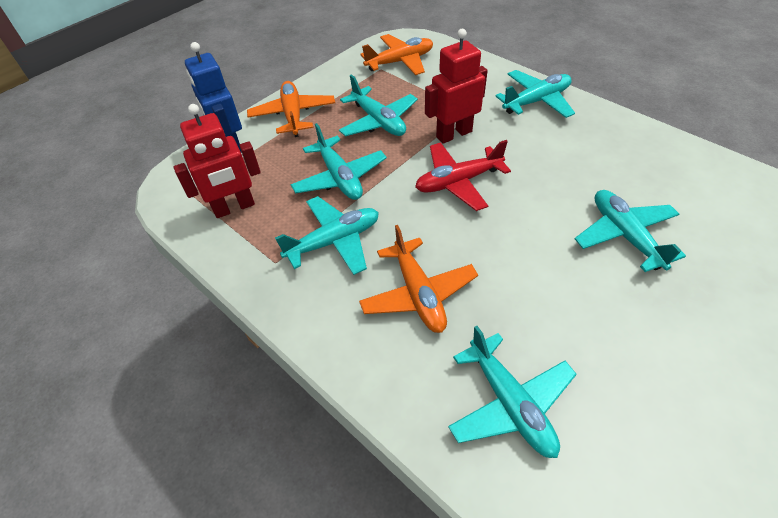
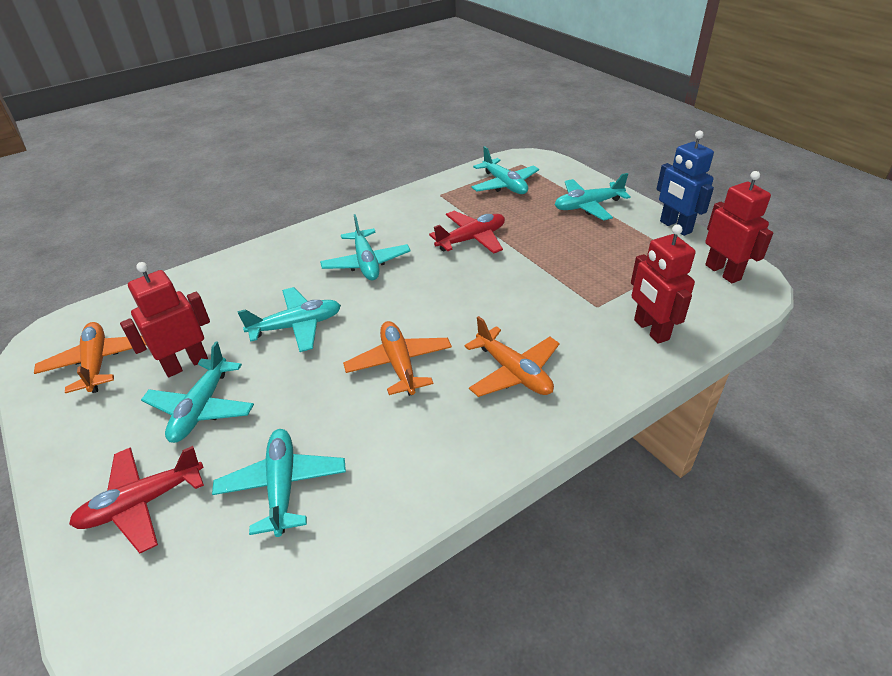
red plane: 1 -> 2
red robot: 2 -> 3

